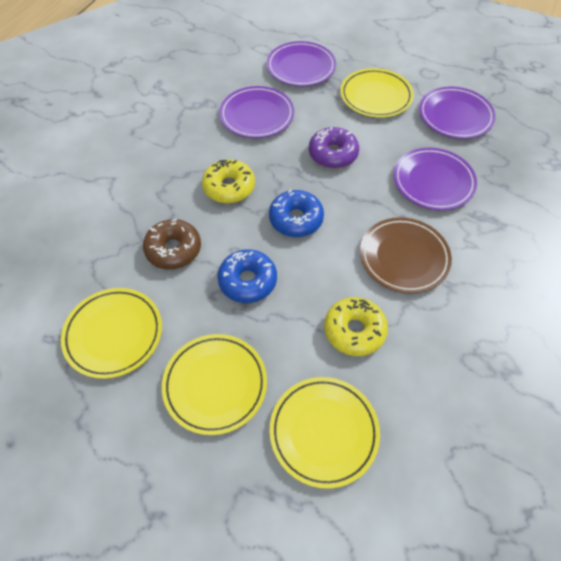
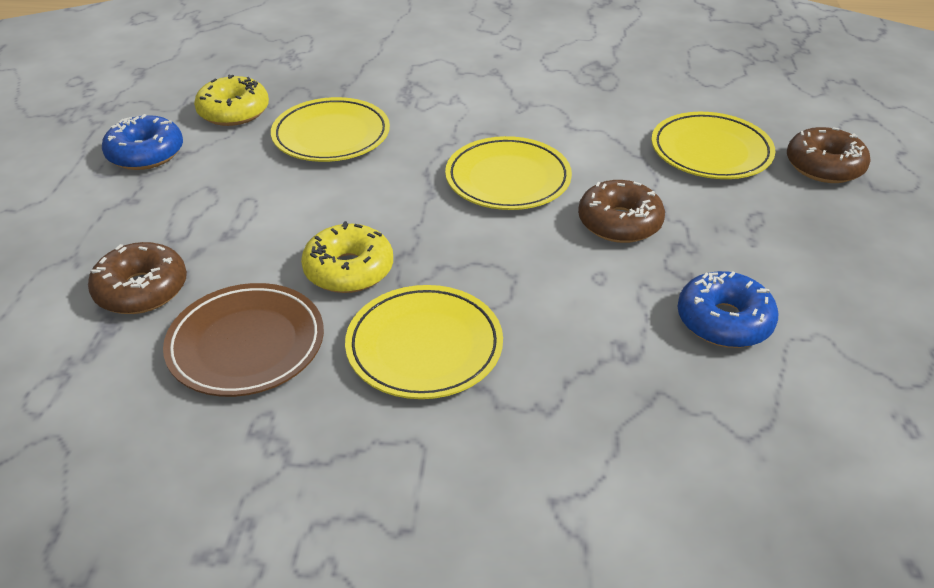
brown donut: 1 -> 3
purple donut: 1 -> 0
purple plate: 4 -> 0

